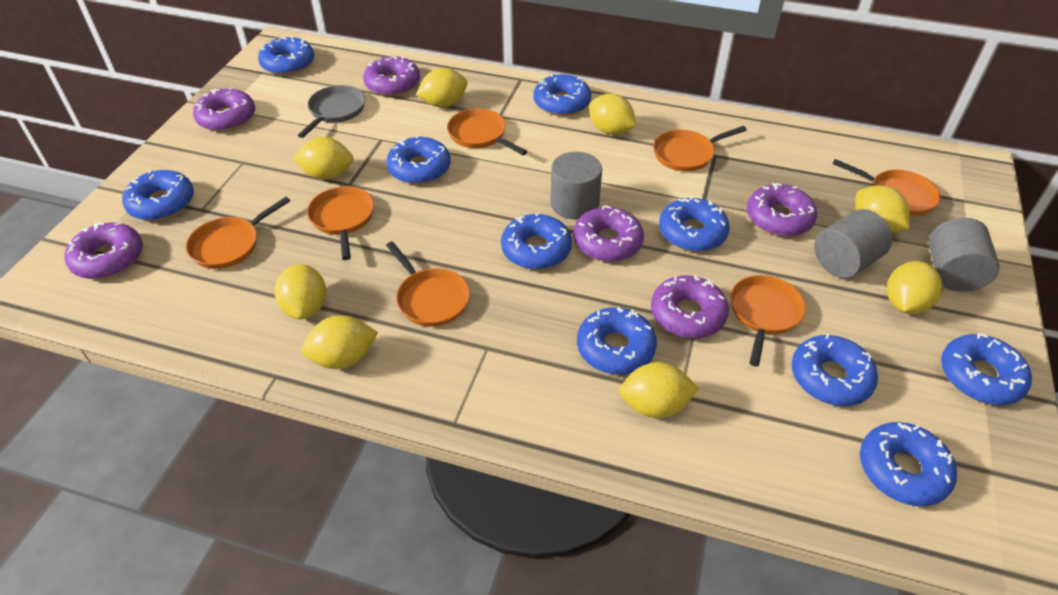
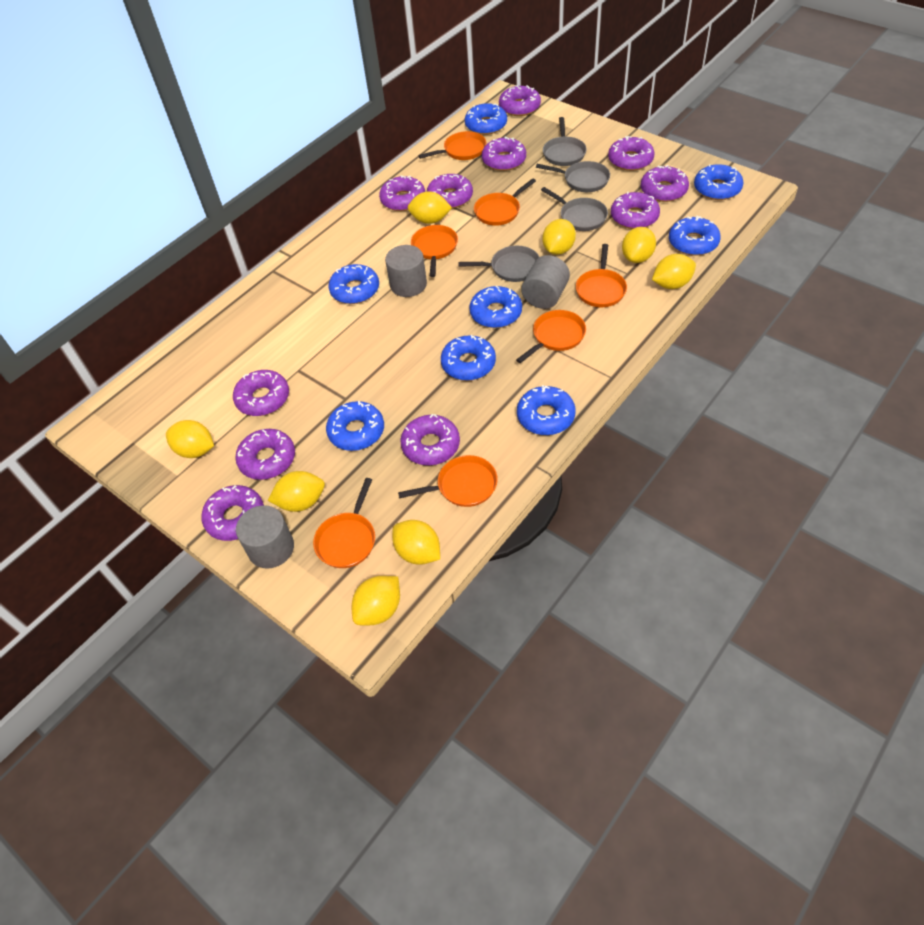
blue donut: 10 -> 8
grey pan: 1 -> 4
purple donut: 6 -> 11

